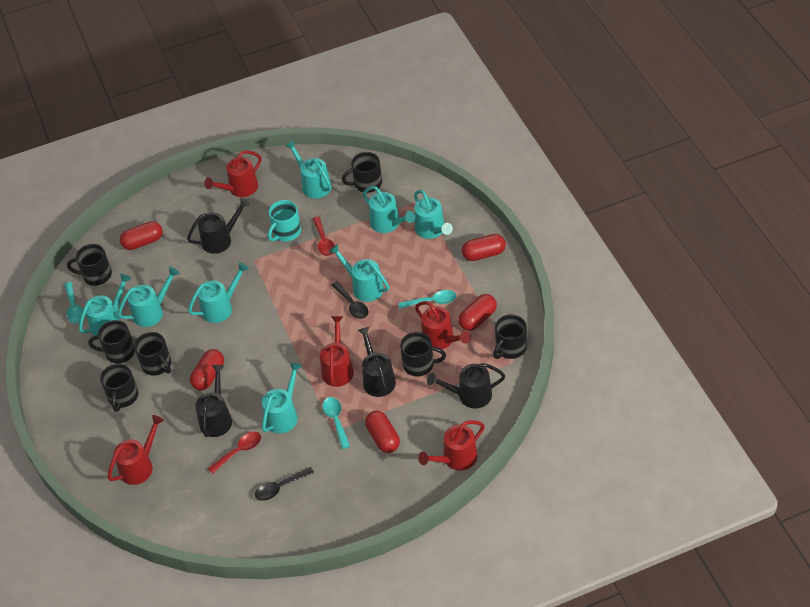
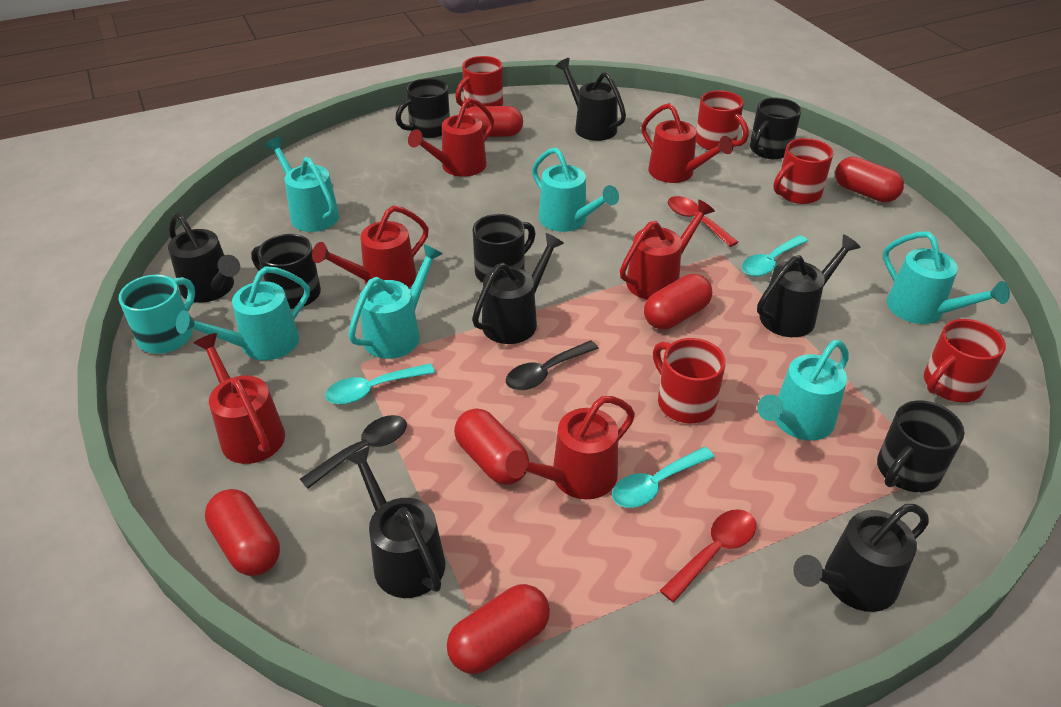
black mug: 7 -> 5
black watering can: 4 -> 6
red capsule: 5 -> 6
red mug: 0 -> 5
red watering can: 5 -> 6
turquoise watering can: 8 -> 6

